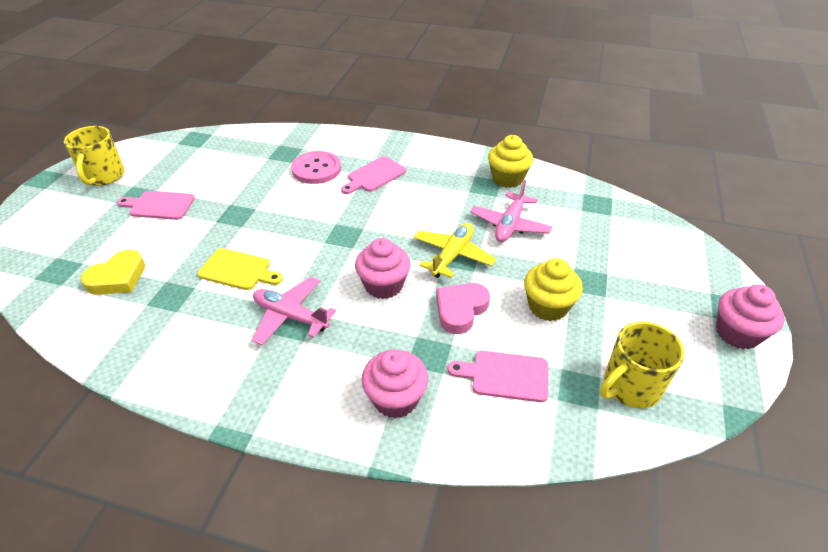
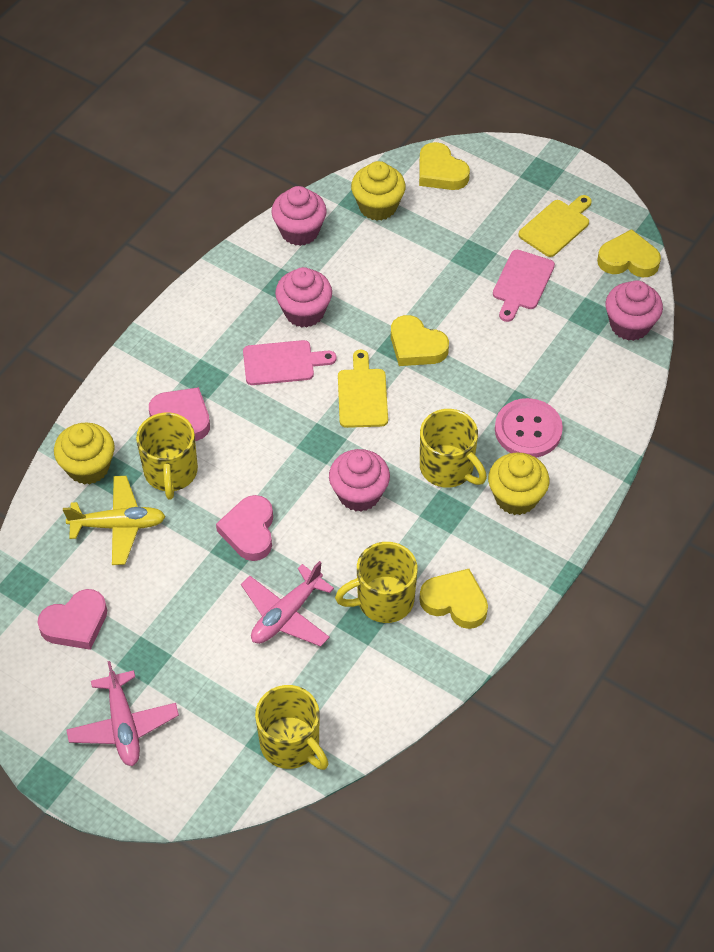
pink cupcake: 3 -> 4
pink cutting board: 3 -> 2
pink heart: 1 -> 3
yellow cupcake: 2 -> 3
yellow cutting board: 1 -> 2
yellow heart: 1 -> 4
yellow mug: 2 -> 4

